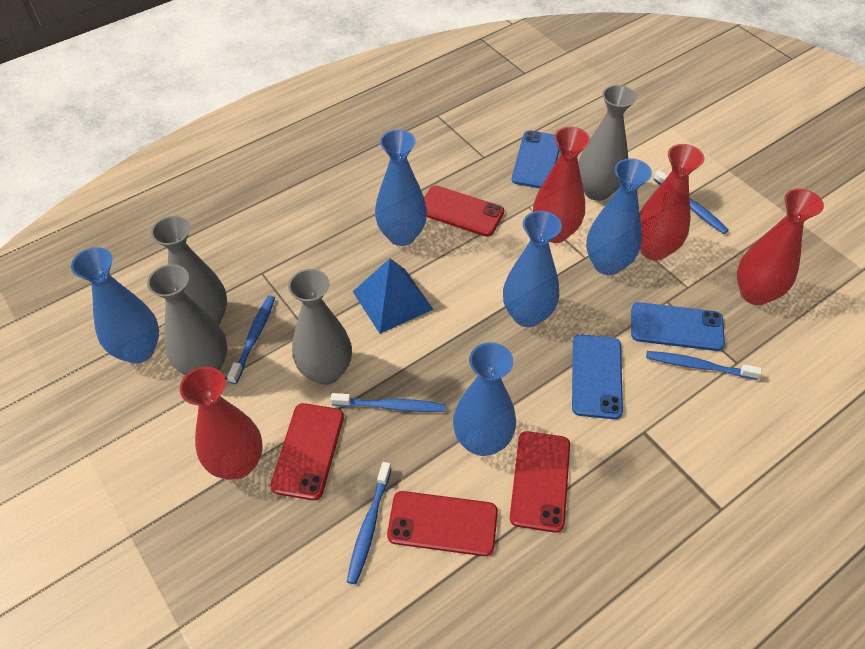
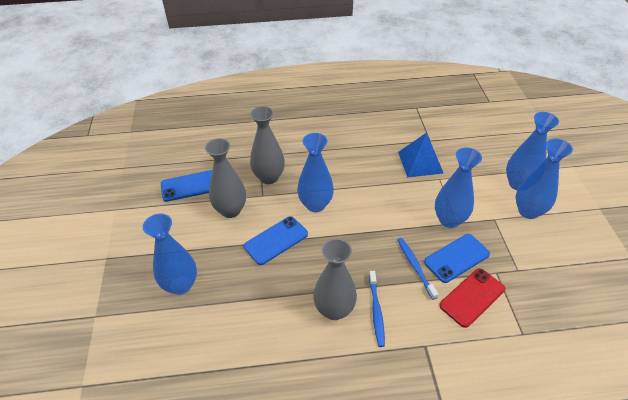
blue toothbrush: 5 -> 2
grey vase: 4 -> 3
red phone: 4 -> 1
red vase: 4 -> 0

